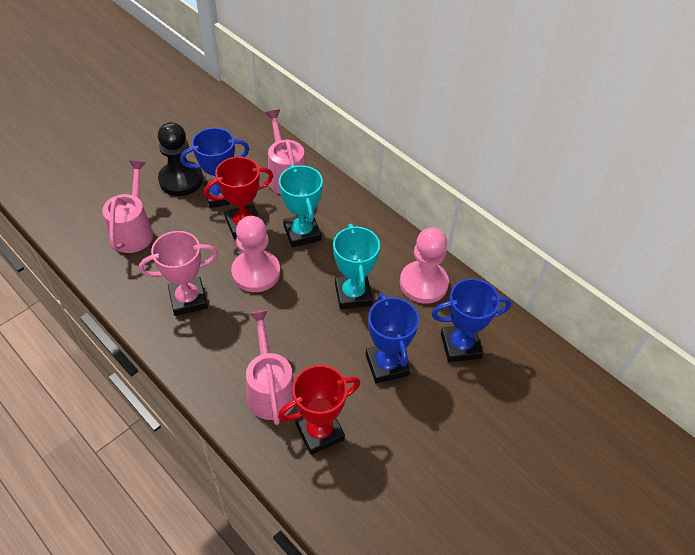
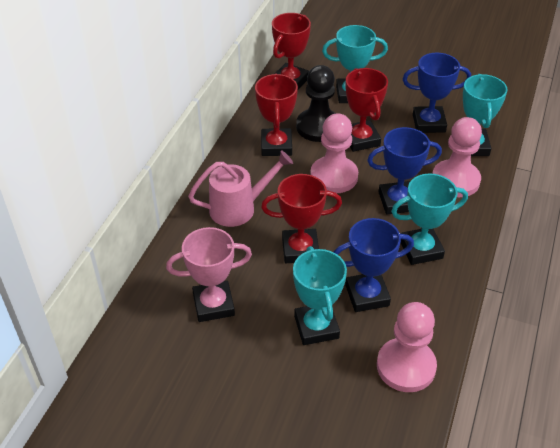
pink pawn: 2 -> 3
pink watering can: 3 -> 1
red trophy: 2 -> 4
turquoise trophy: 2 -> 4

